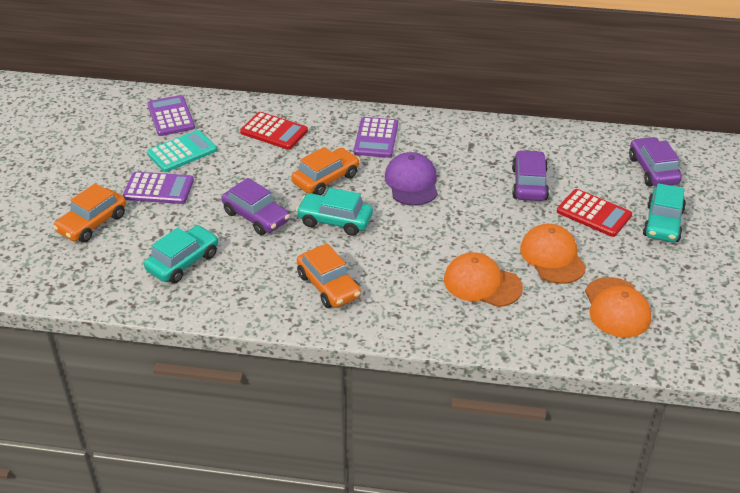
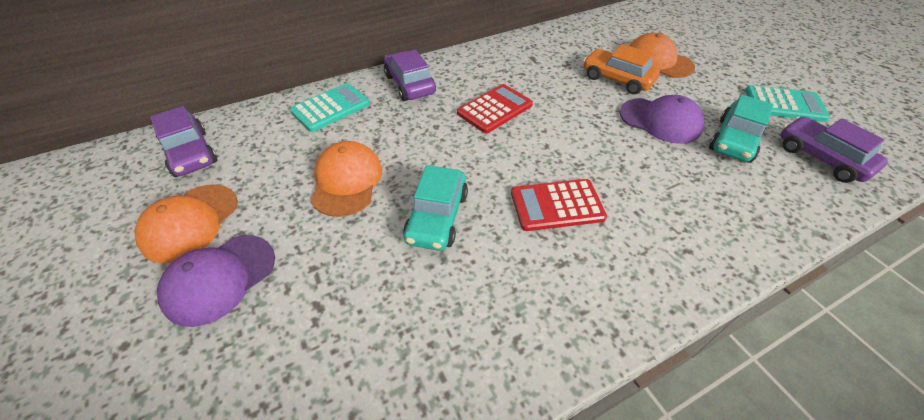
orange car: 3 -> 1
purple calculator: 3 -> 0
purple cap: 1 -> 2
turquoise calculator: 1 -> 2
turquoise car: 3 -> 2

